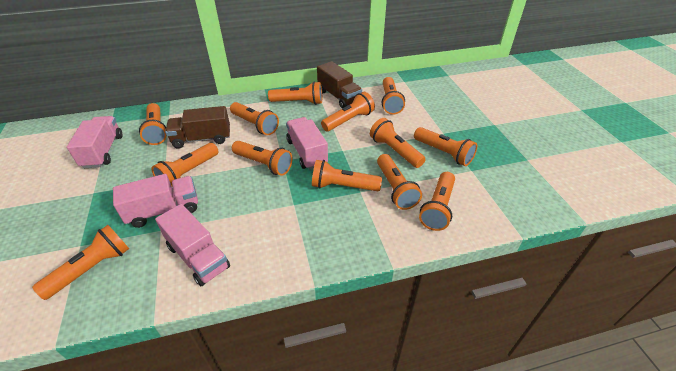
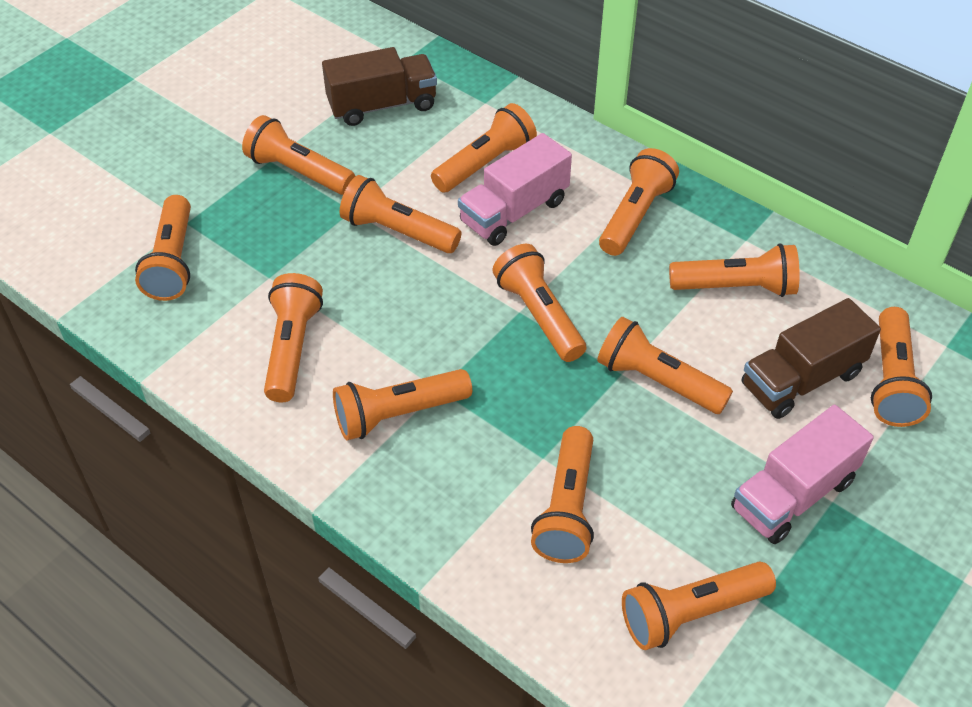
pink truck: 4 -> 2

